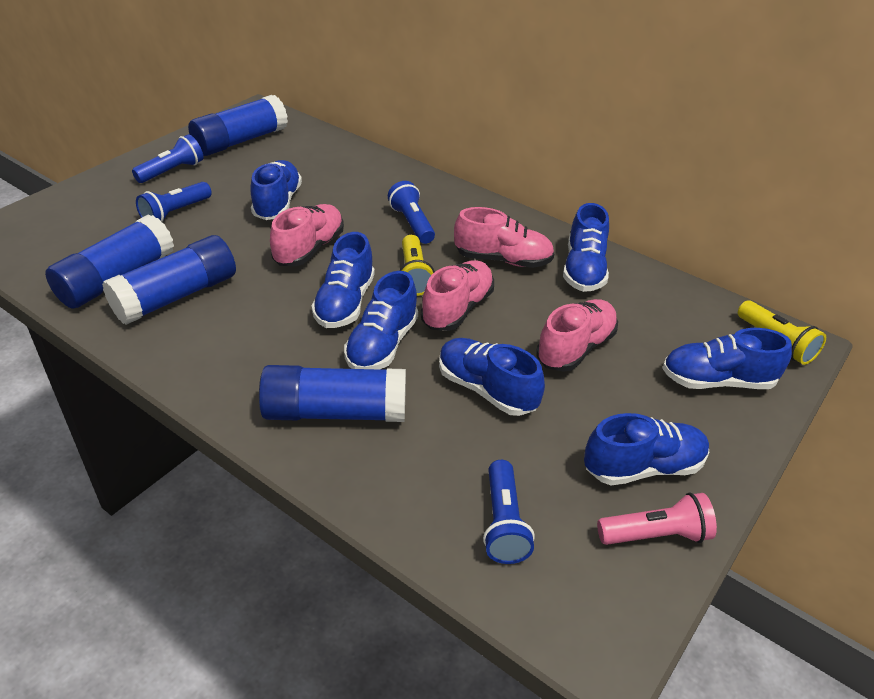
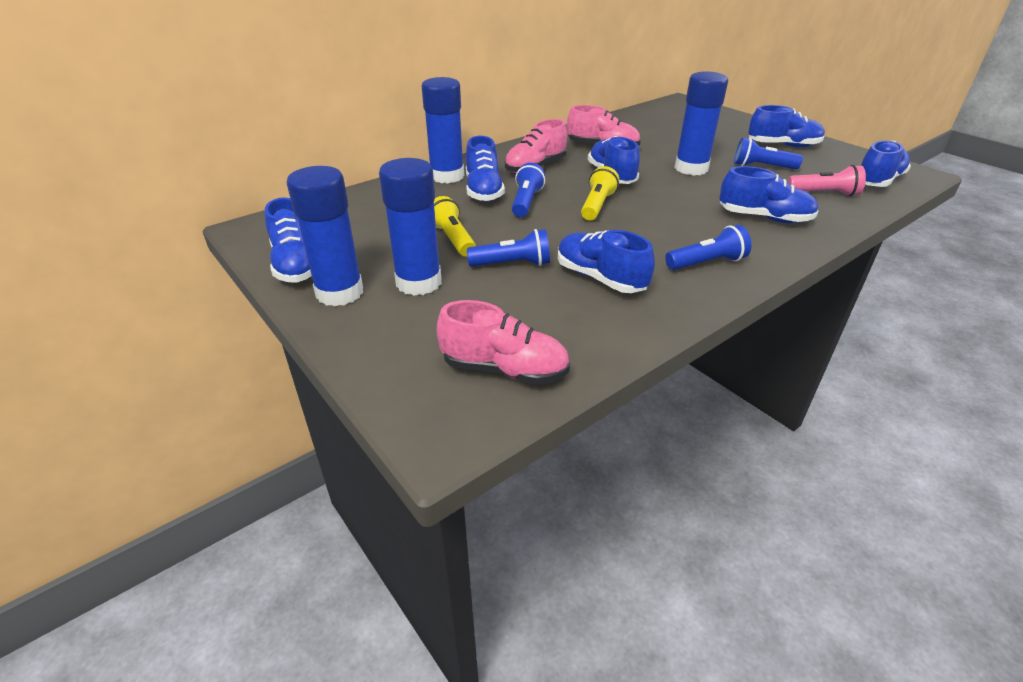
pink shoe: 4 -> 3

